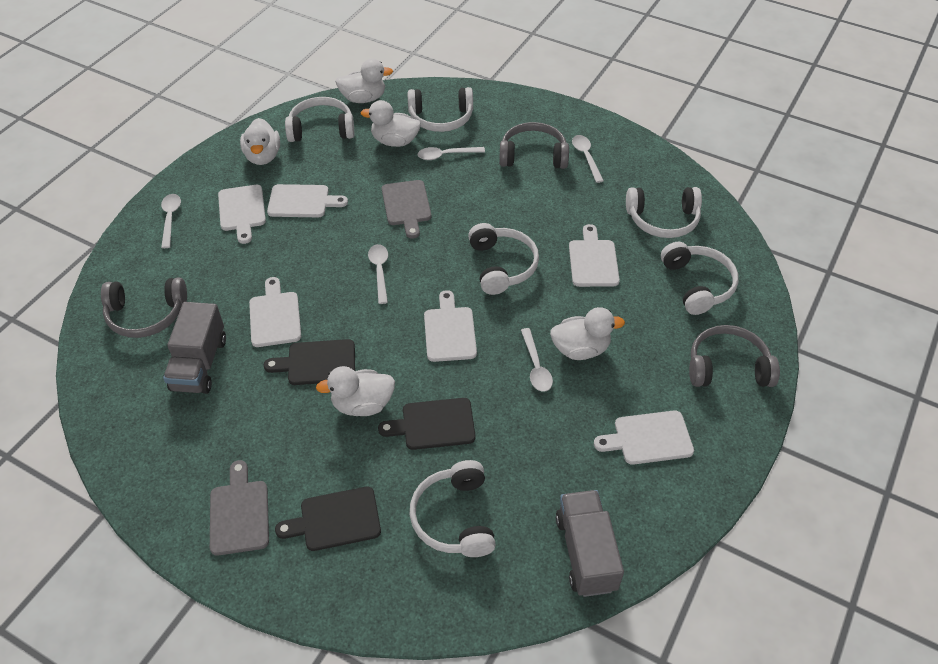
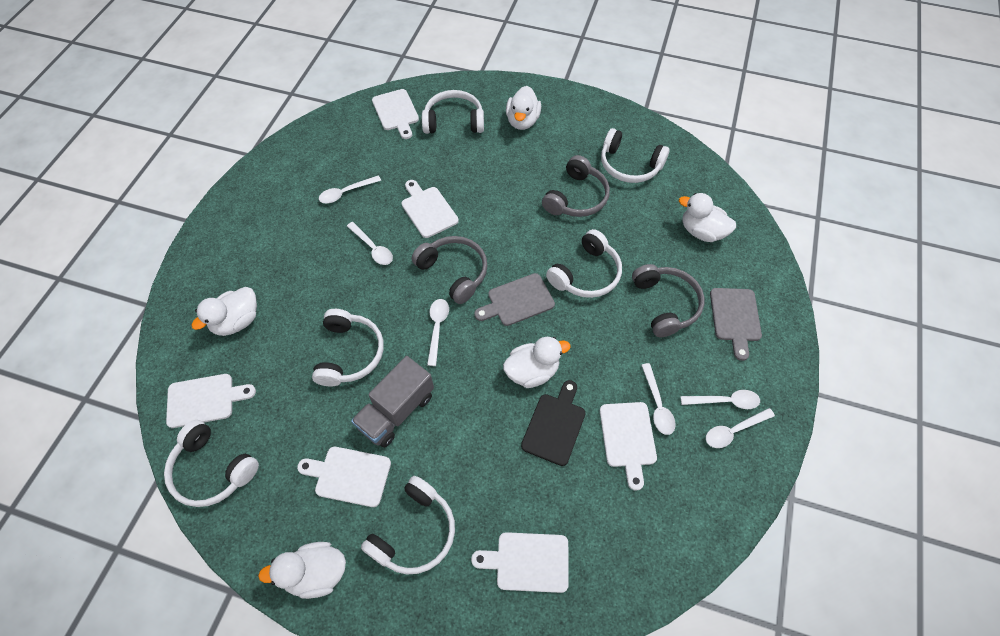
black cutting board: 3 -> 1
grey truck: 2 -> 1
white spoon: 5 -> 6

